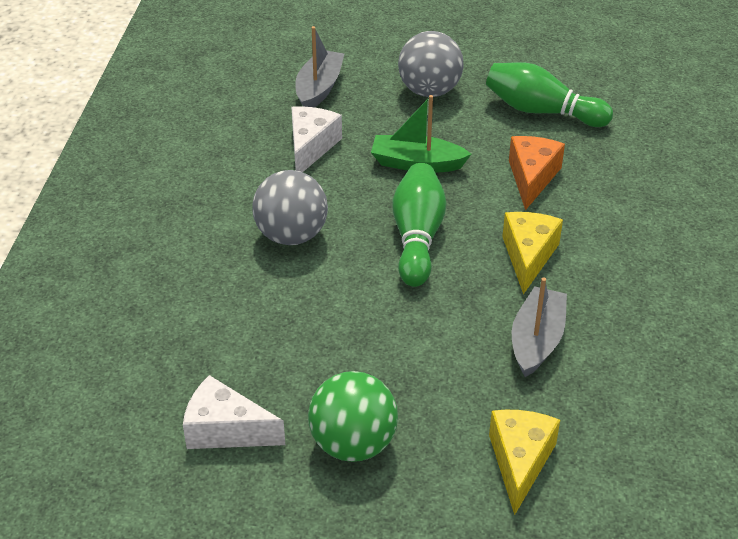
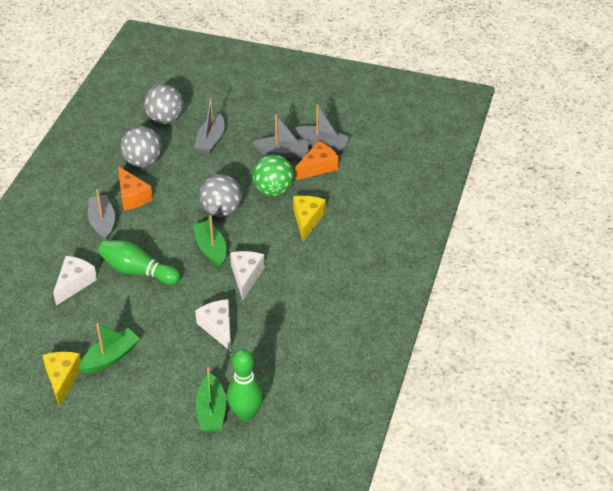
green boat: 1 -> 3
grey ball: 2 -> 3
grey boat: 2 -> 4
orange cheese: 1 -> 2
white cheese: 2 -> 3

